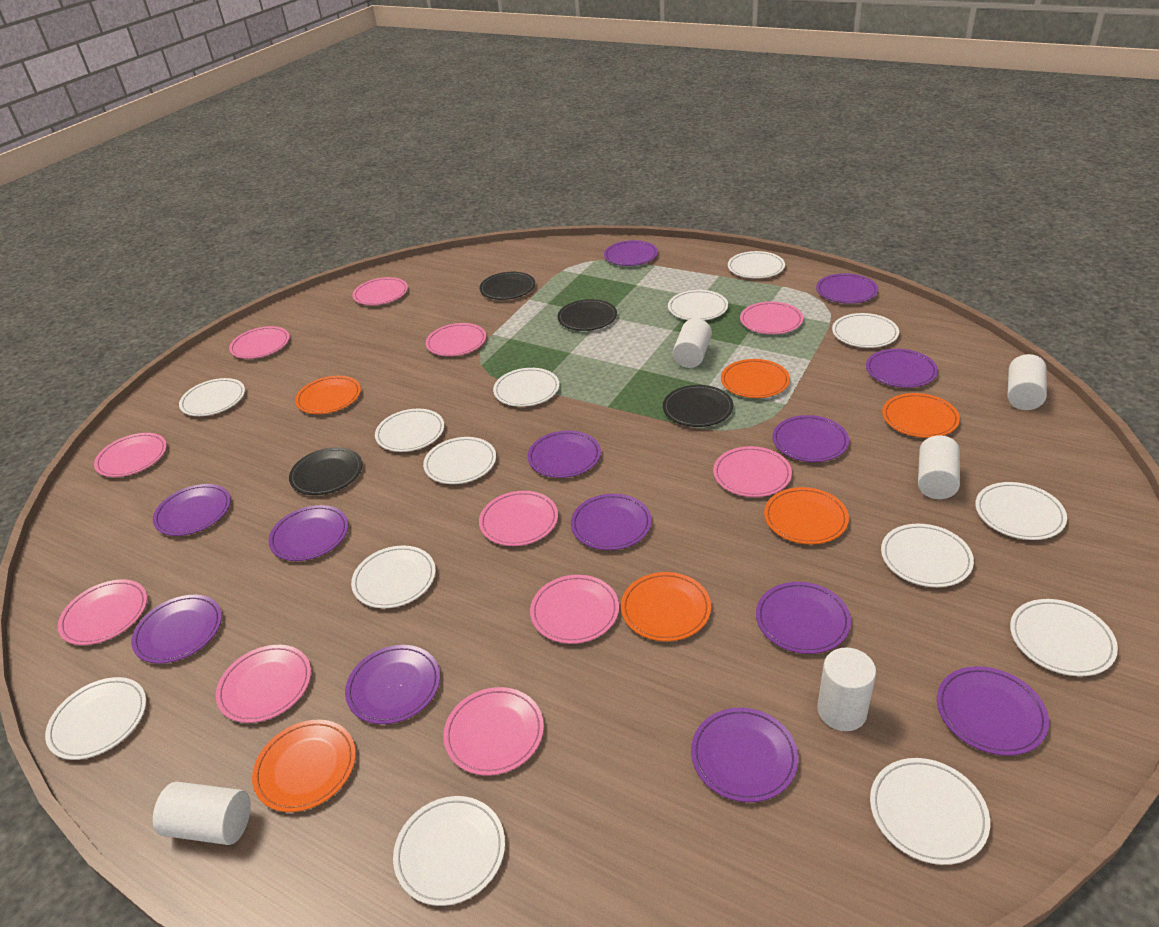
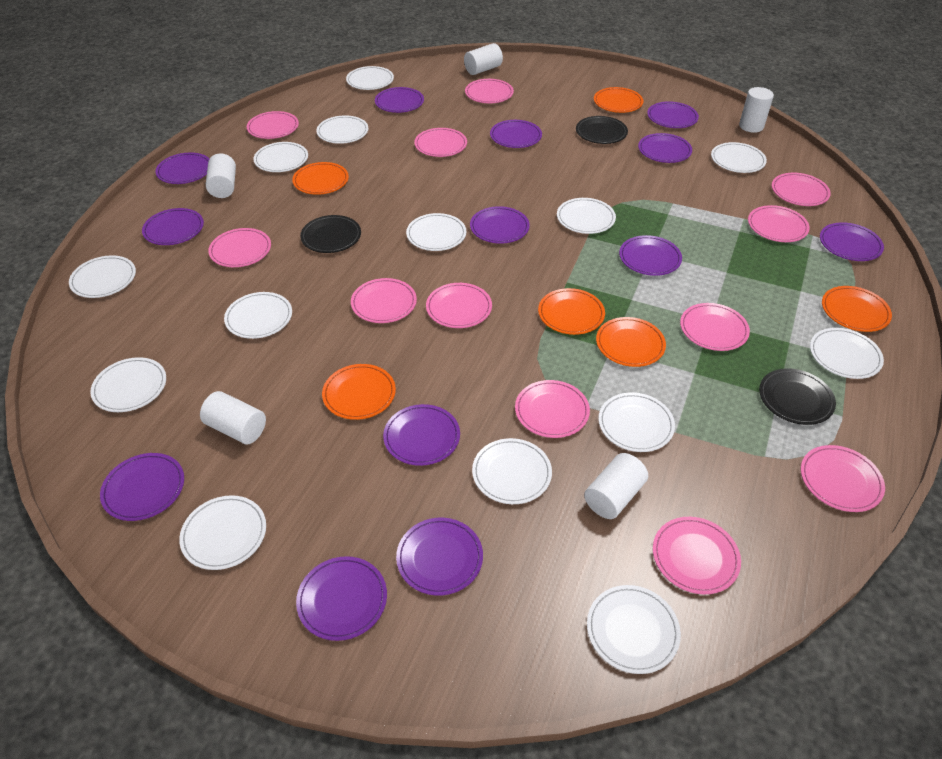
black plate: 4 -> 3
pink plate: 11 -> 12

